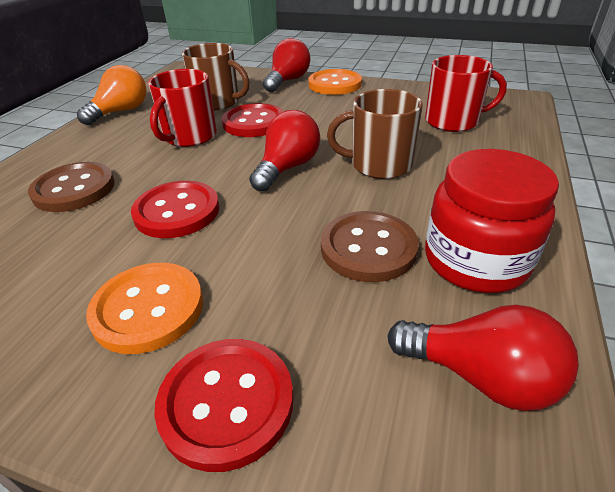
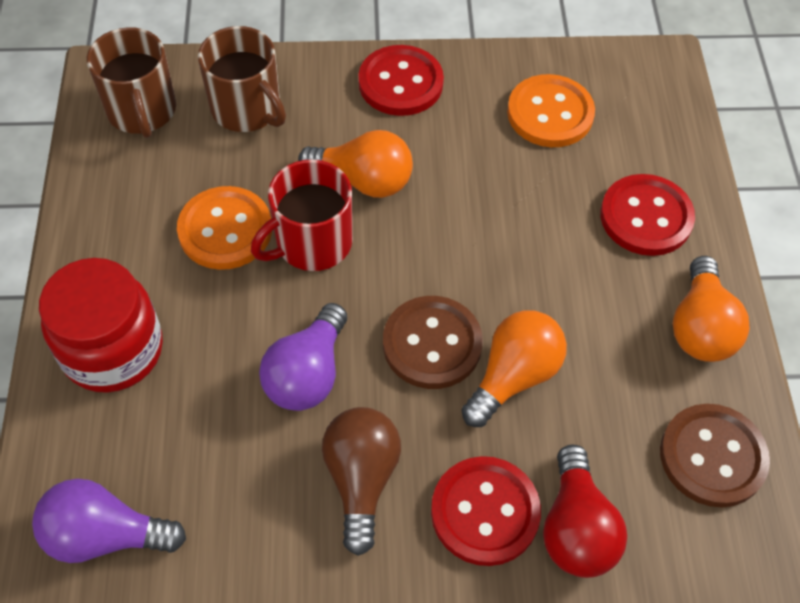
brown light bulb: 0 -> 1
orange light bulb: 1 -> 3
purple light bulb: 0 -> 2
red light bulb: 3 -> 1
red mug: 2 -> 1

